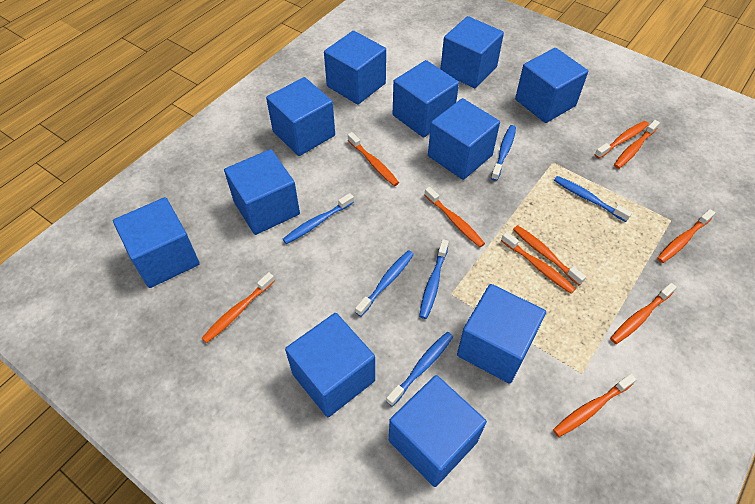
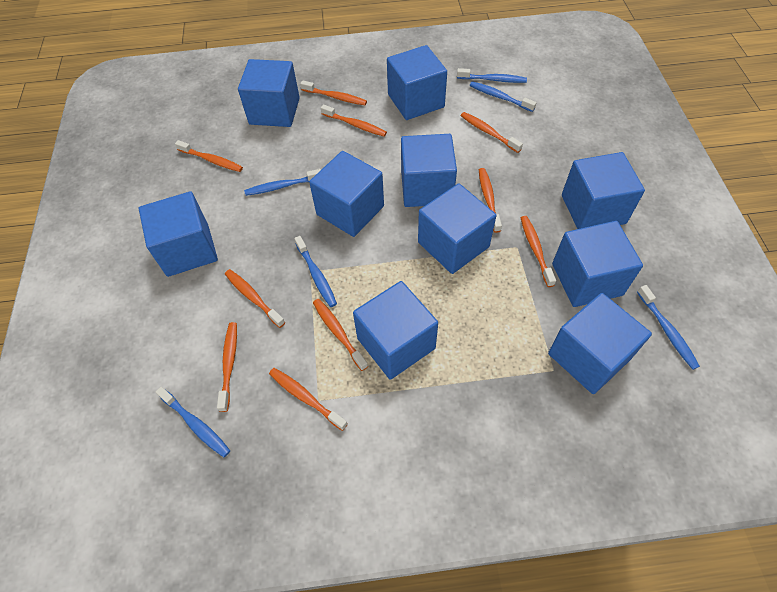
blue cube: 11 -> 10

